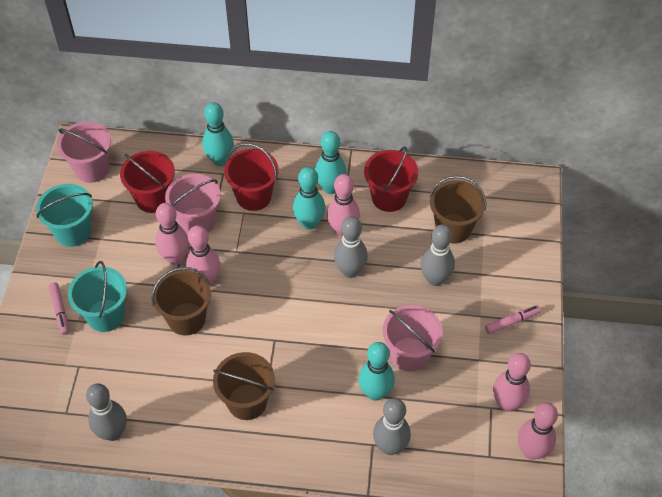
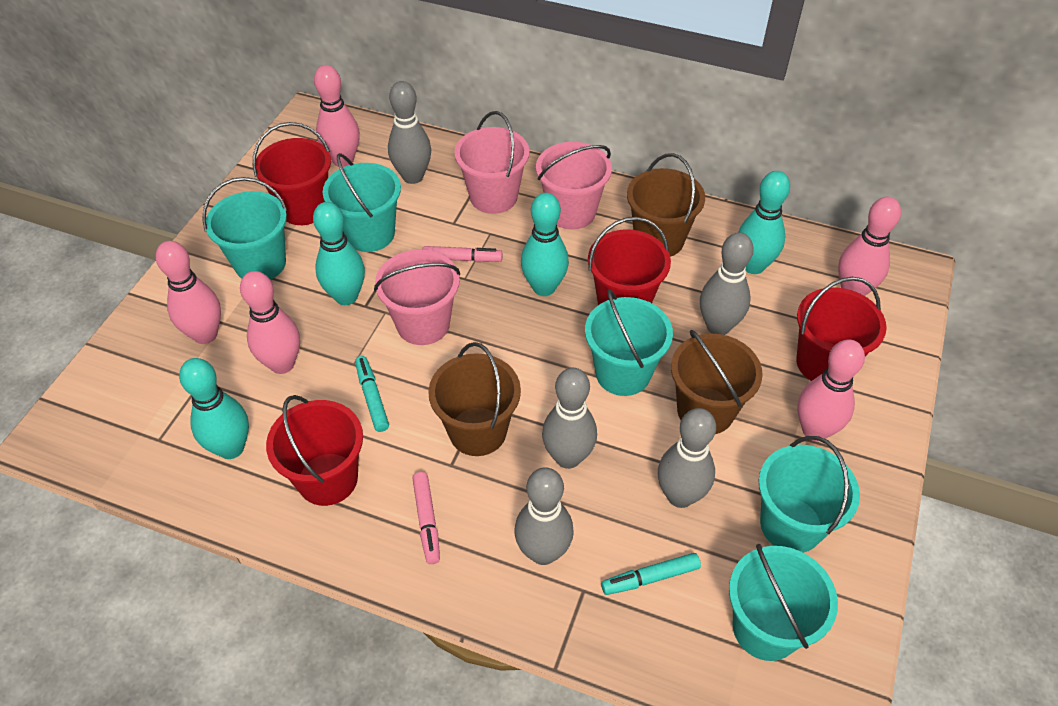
grey bowling pin: 4 -> 5
red bucket: 3 -> 4
turquoise bucket: 2 -> 5
turquoise marker: 0 -> 2

